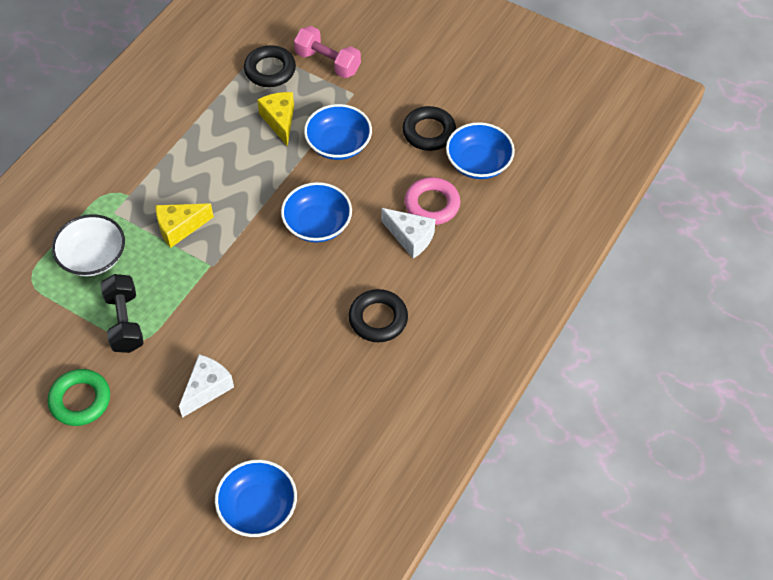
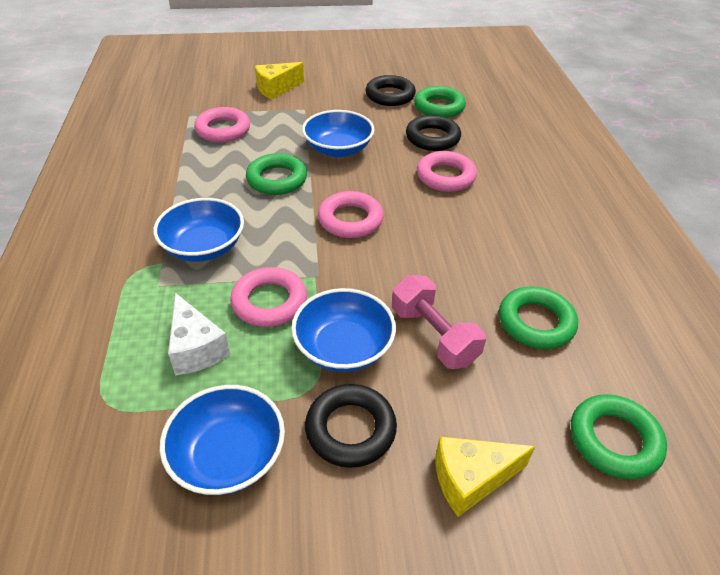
black dumbbell: 1 -> 0
green ring: 1 -> 4
pink ring: 1 -> 4
white bowl: 1 -> 0
white cheese: 2 -> 1

